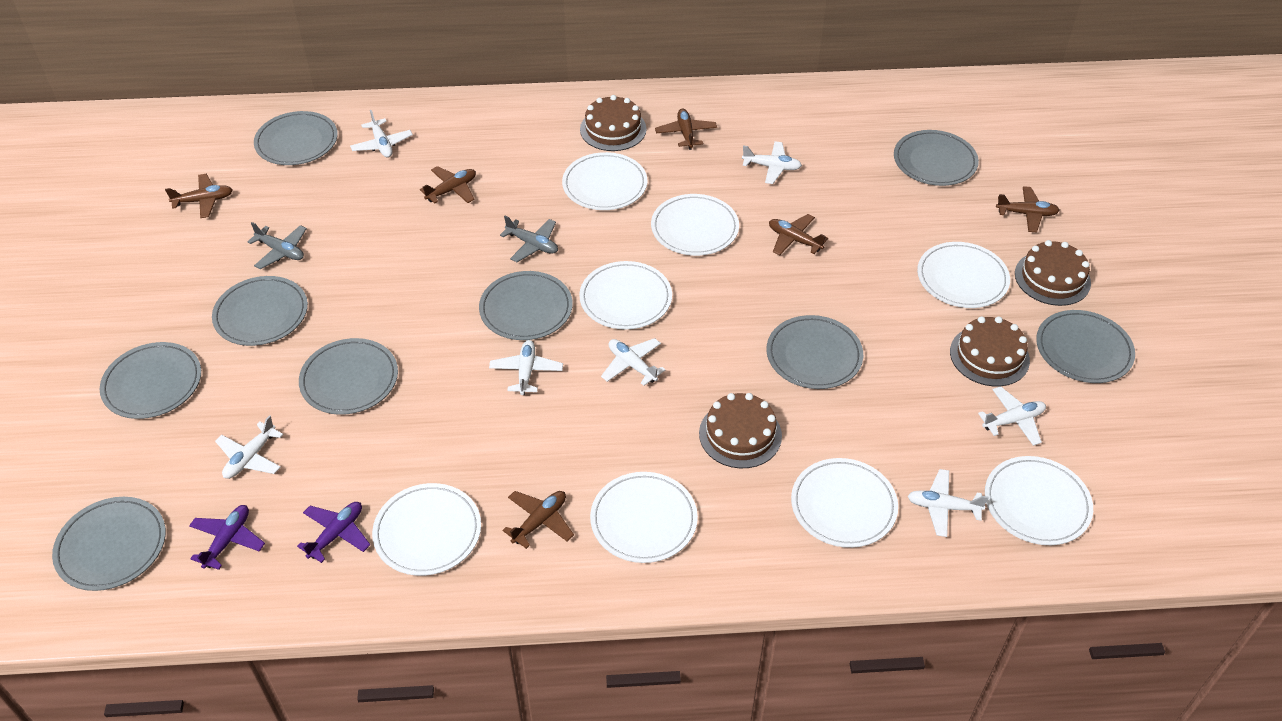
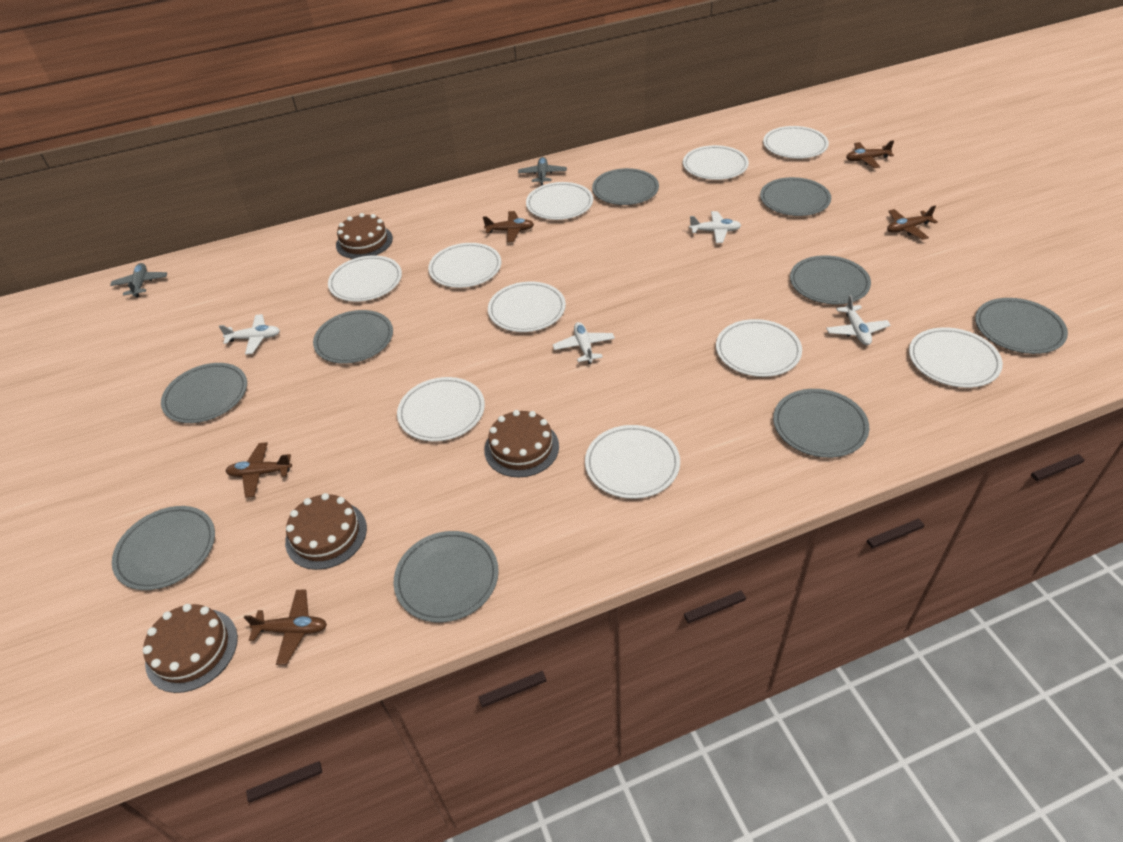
brown plane: 6 -> 5
purple plane: 2 -> 0
white plane: 7 -> 4
white plate: 8 -> 10

